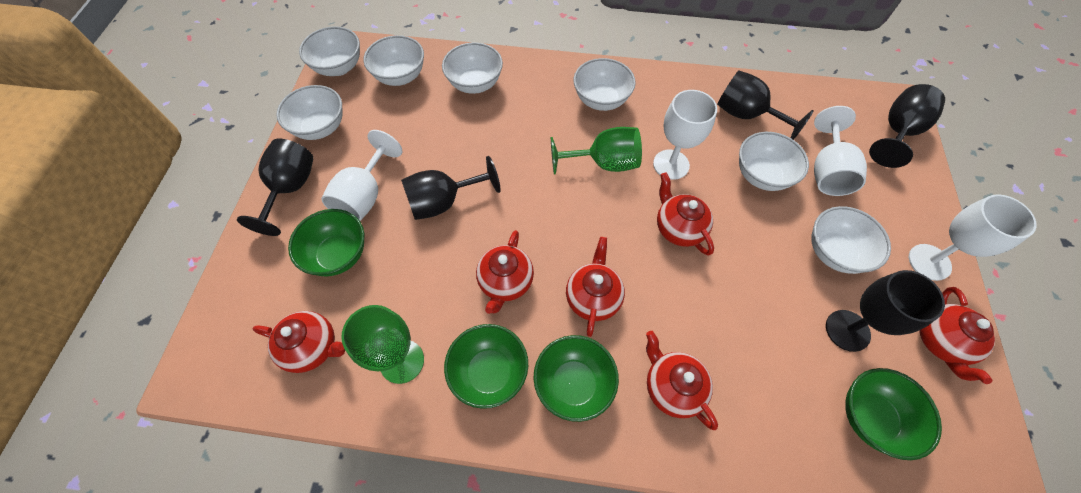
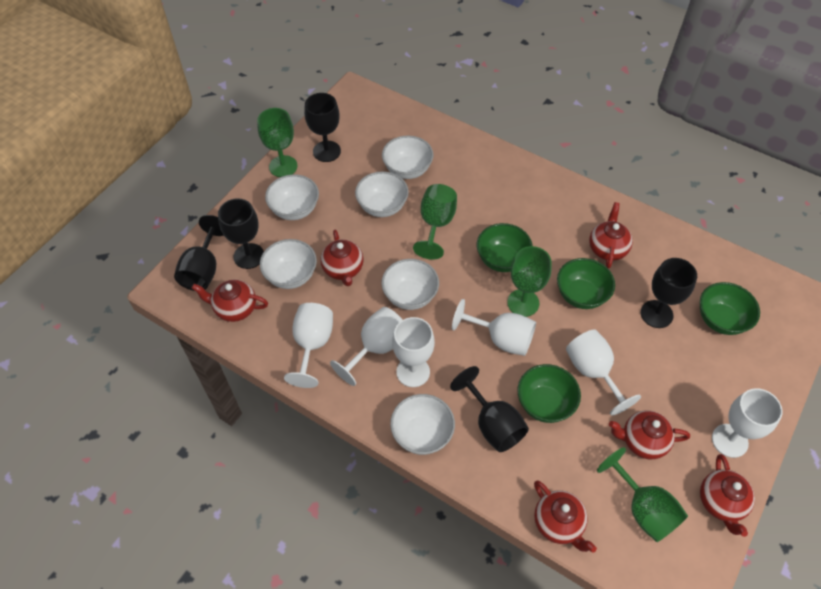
green goblet: 2 -> 4
white bowl: 7 -> 6
white goblet: 4 -> 6

